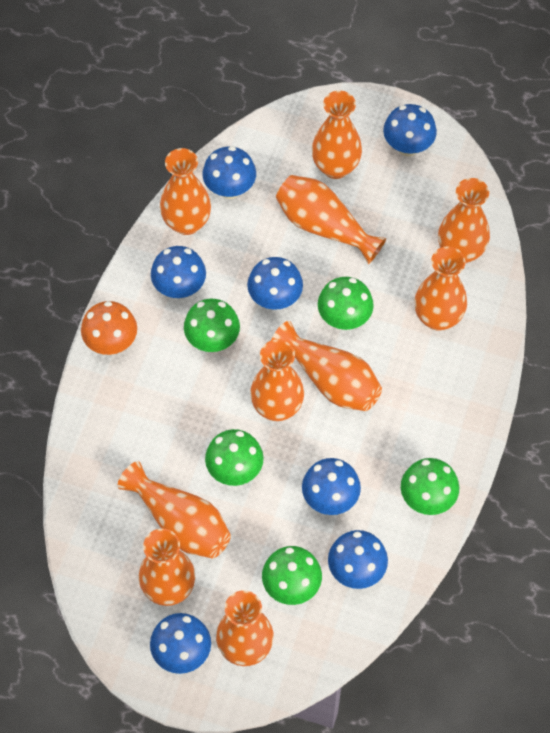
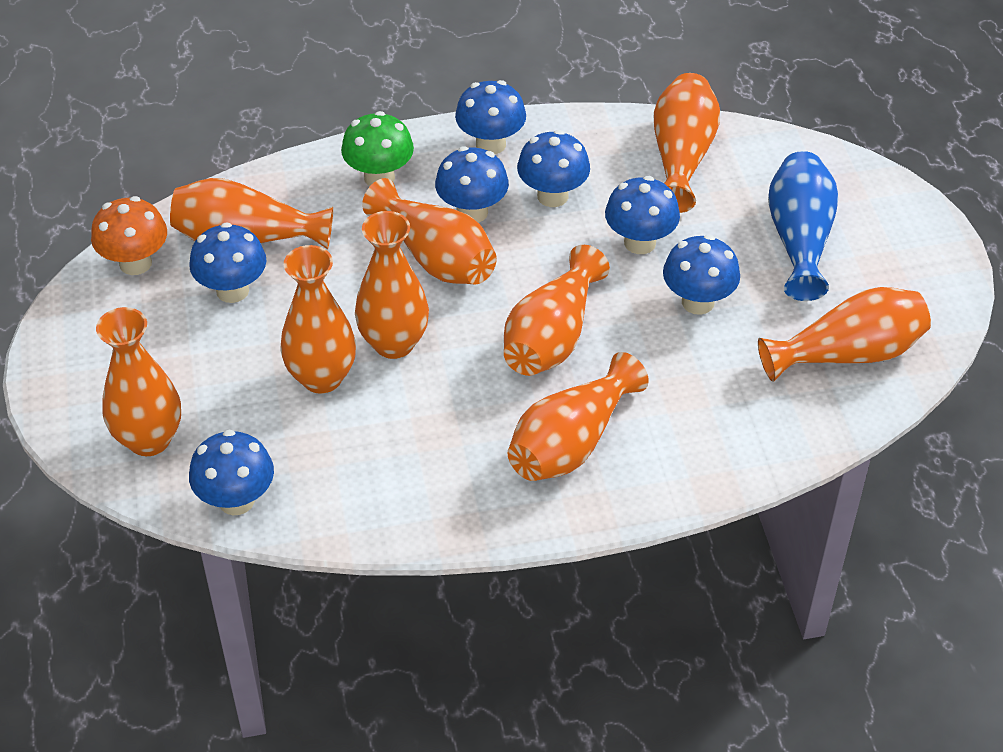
blue vase: 0 -> 1
green mushroom: 5 -> 1
orange vase: 10 -> 9

